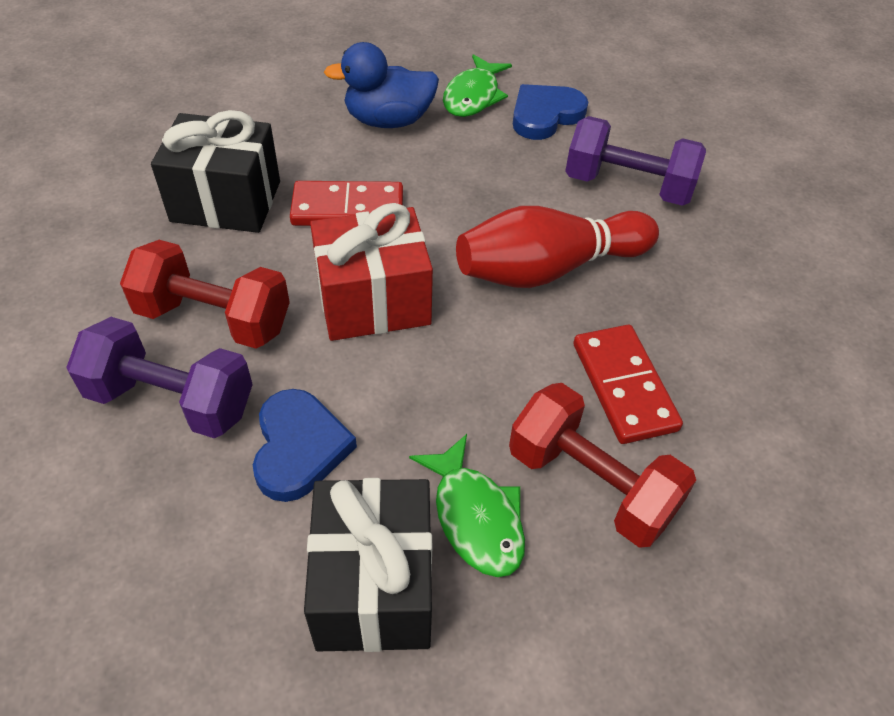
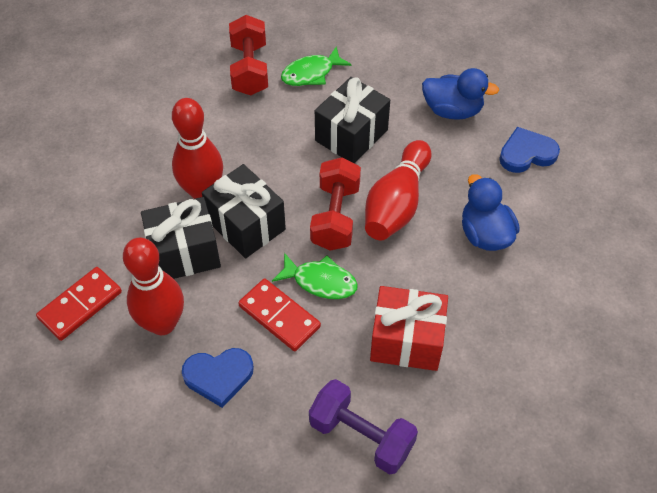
black gift: 2 -> 3
blue duck: 1 -> 2
purple dumbbell: 2 -> 1
red bowling pin: 1 -> 3

